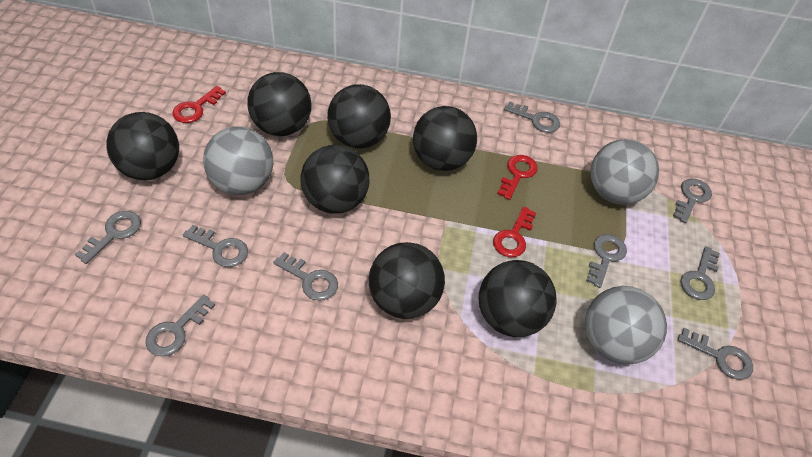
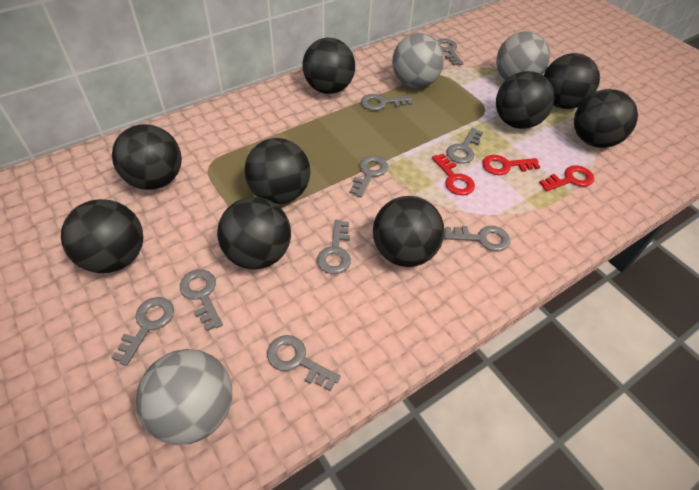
black ball: 7 -> 9

